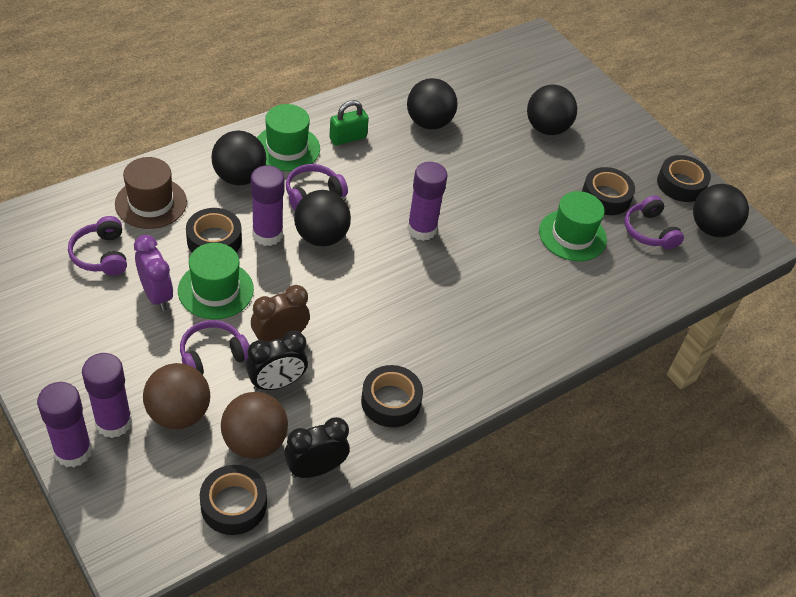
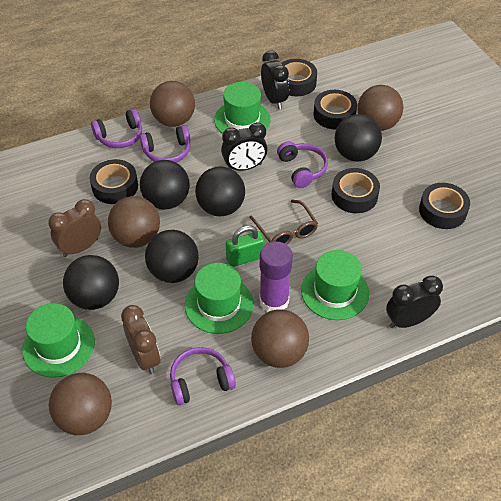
black clock: 2 -> 3
brown ball: 2 -> 5
brown clock: 1 -> 2
brown glasses: 0 -> 1
brown hat: 1 -> 0
green hat: 3 -> 4
purple clock: 1 -> 0
purple glue stick: 4 -> 1

